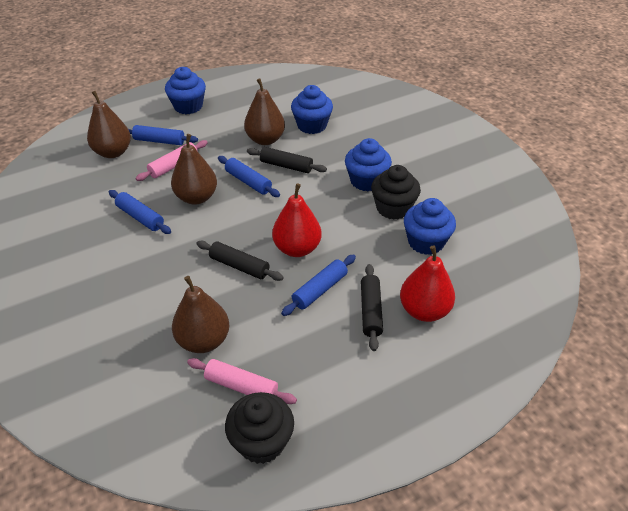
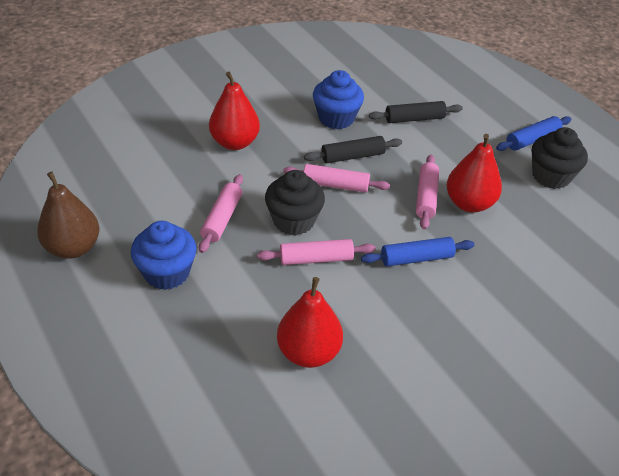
black rolling pin: 3 -> 2
blue cupcake: 4 -> 2
blue rolling pin: 4 -> 2
brown pear: 4 -> 1
pink rolling pin: 2 -> 4
red pear: 2 -> 3

